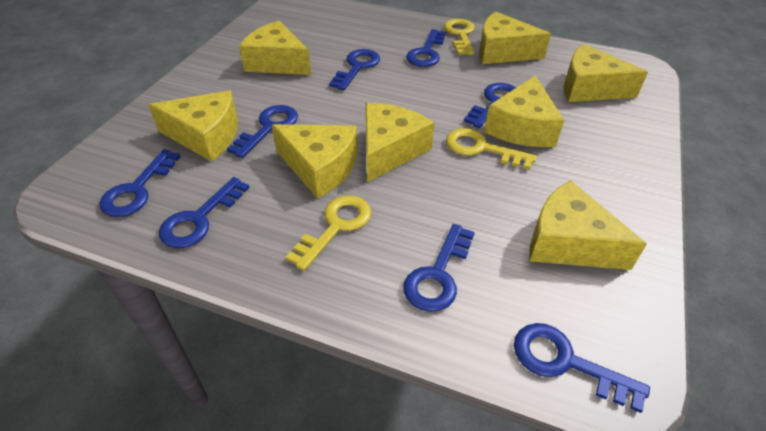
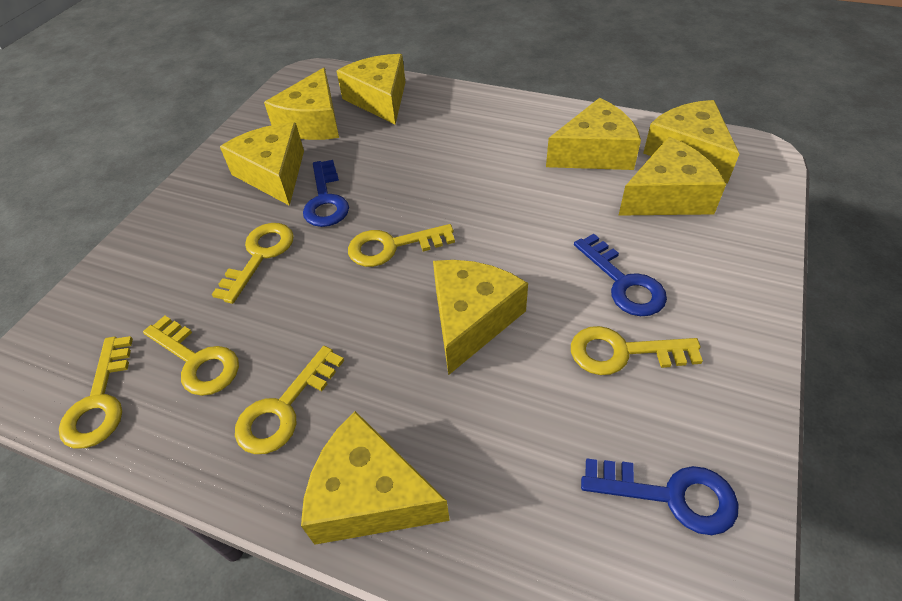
blue key: 8 -> 3
yellow key: 3 -> 6

